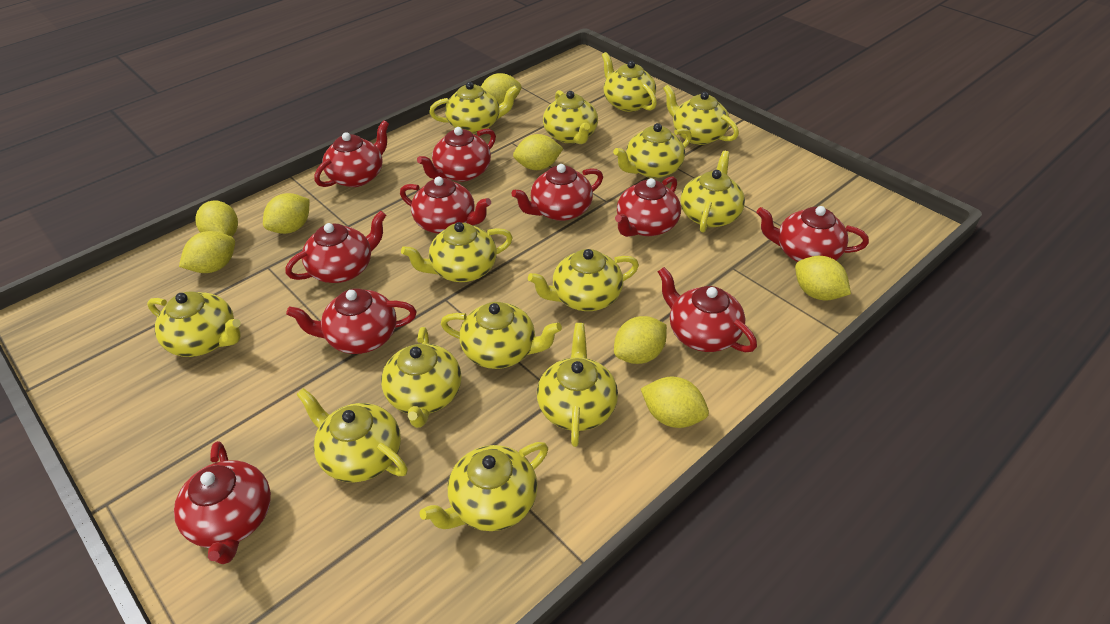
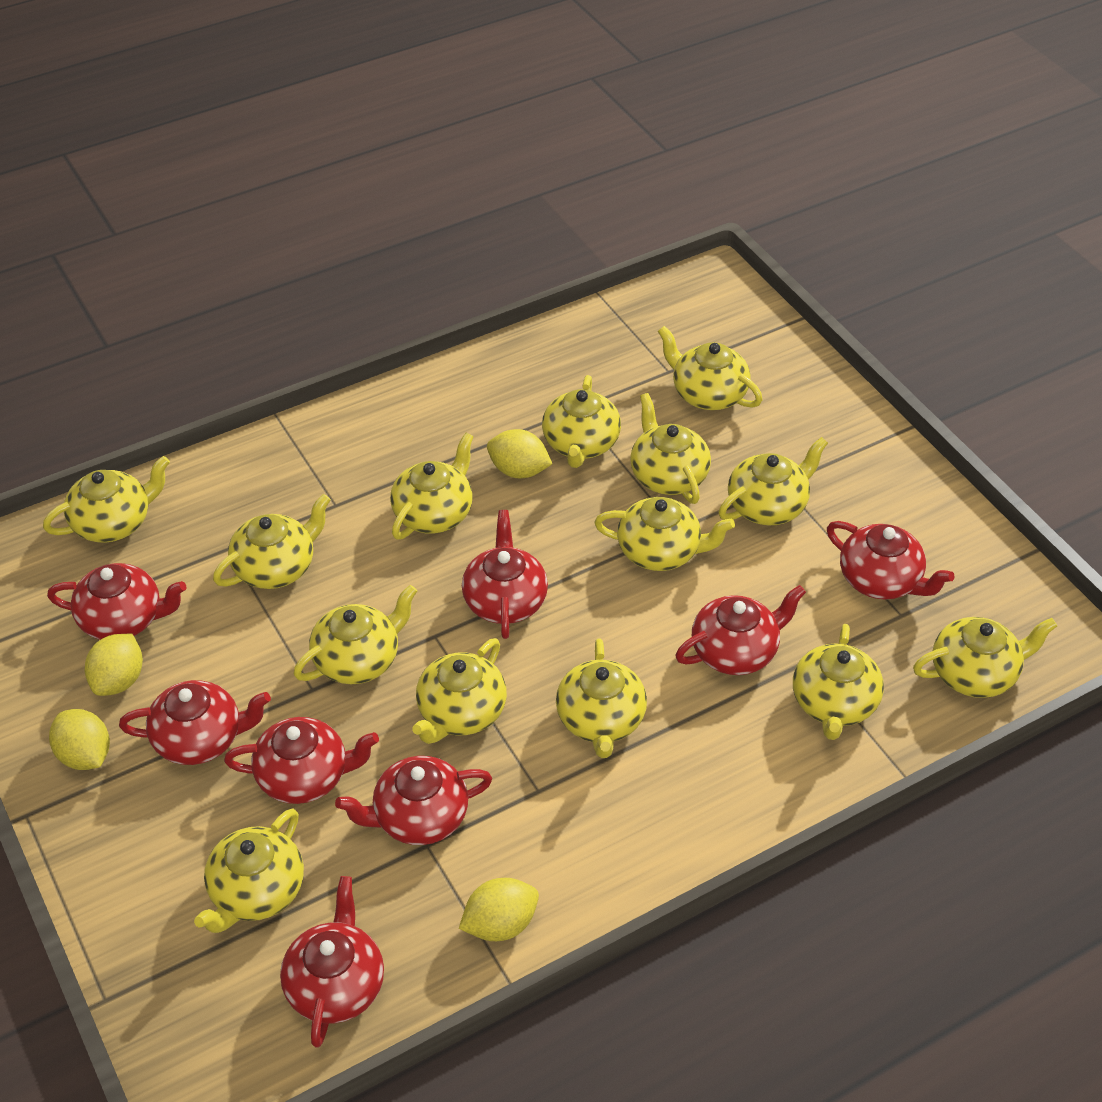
red teapot: 10 -> 8
yellow lemon: 8 -> 4

